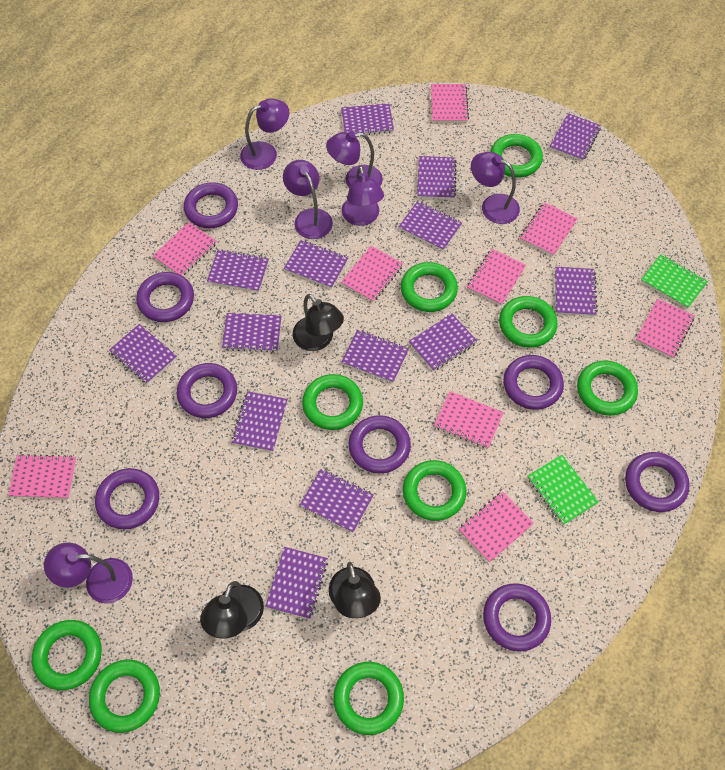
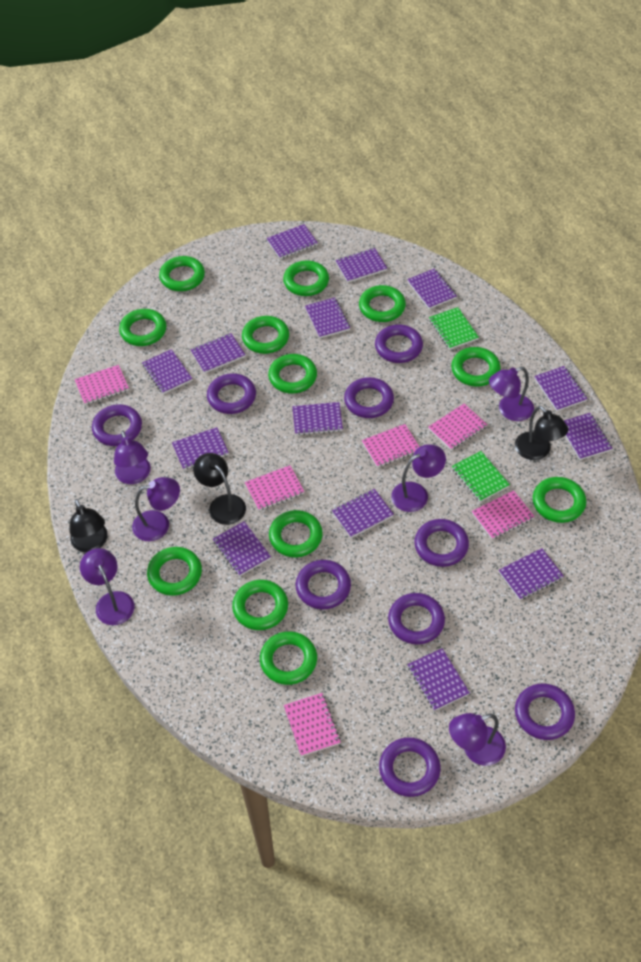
green ring: 9 -> 12
pink notebook: 9 -> 6
purple ring: 8 -> 9

